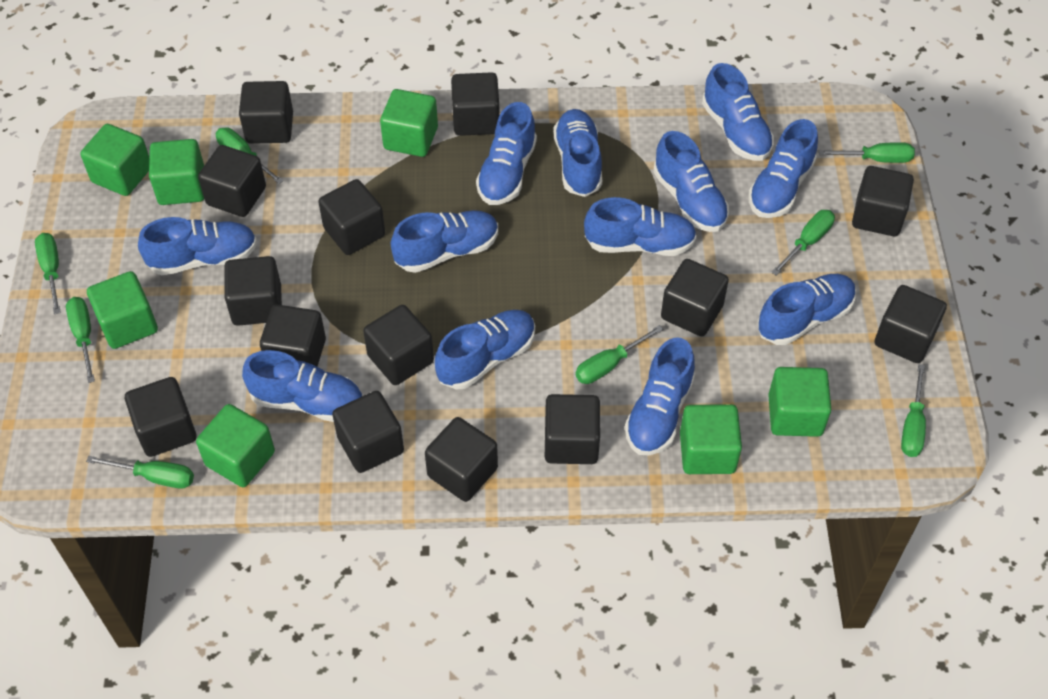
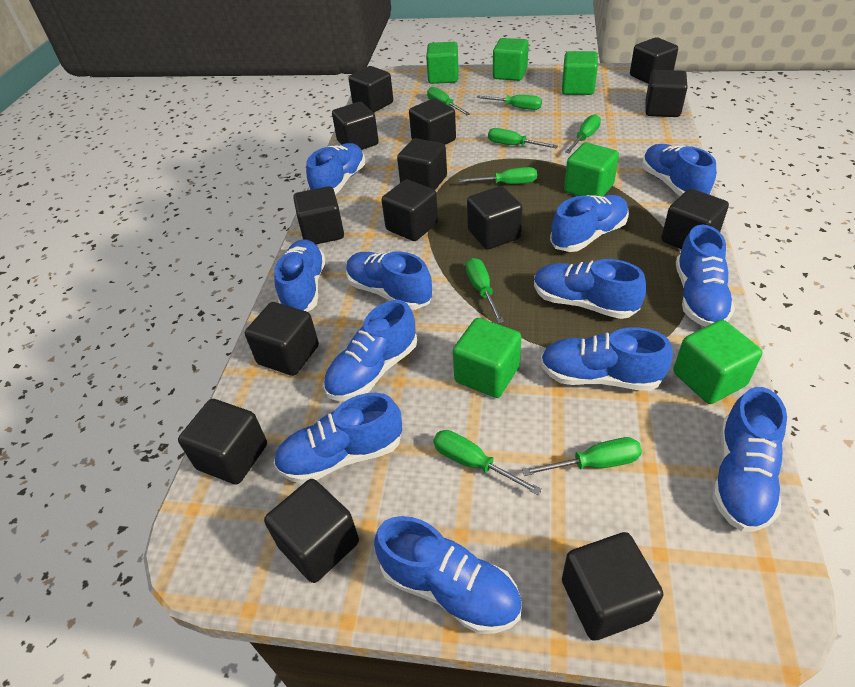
green cube: 7 -> 6

